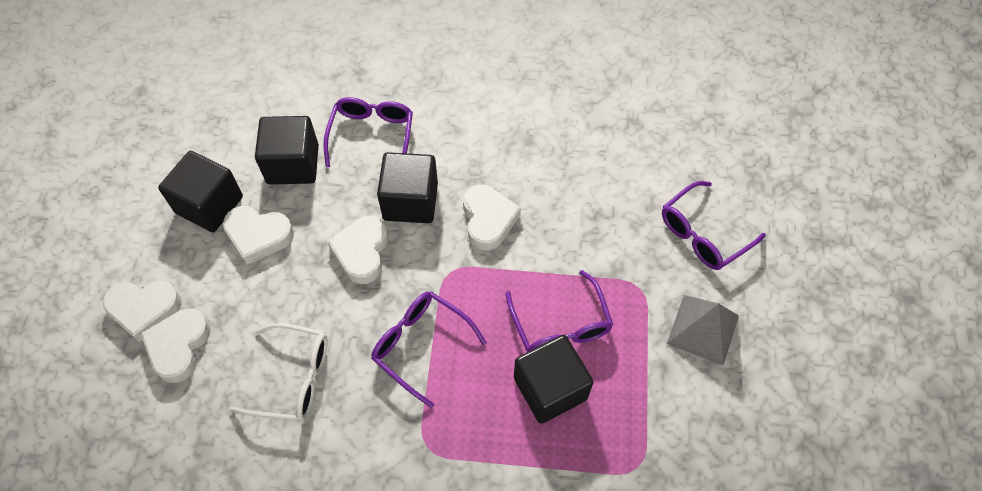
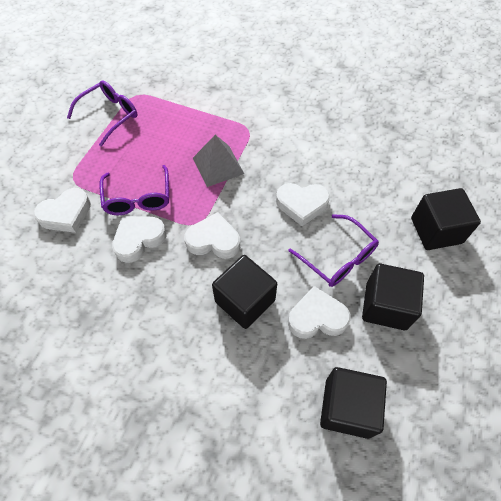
purple glasses: 4 -> 3
white glasses: 1 -> 0

